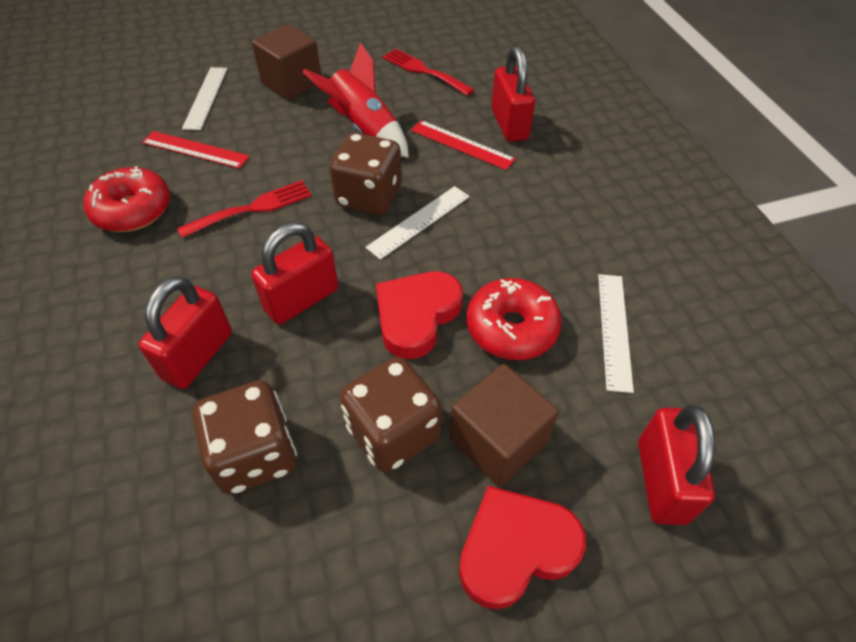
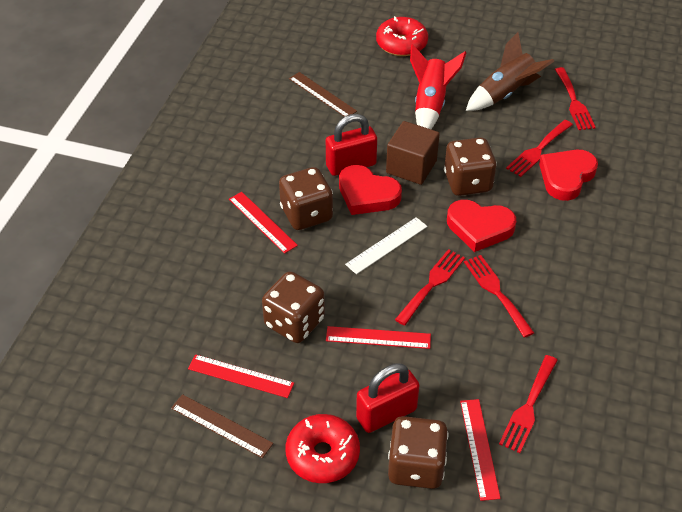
brown cube: 2 -> 1
brown dice: 3 -> 4
brown rocket: 0 -> 1
brown ruler: 0 -> 2
red fork: 2 -> 5
red heart: 2 -> 3
red padlock: 4 -> 2
red ruler: 2 -> 4
white ruler: 3 -> 1

